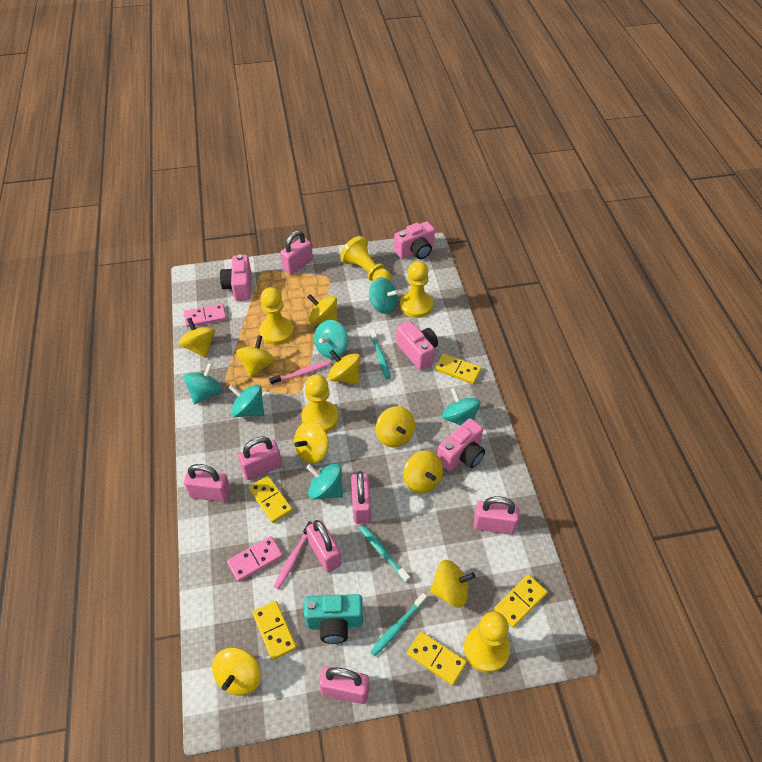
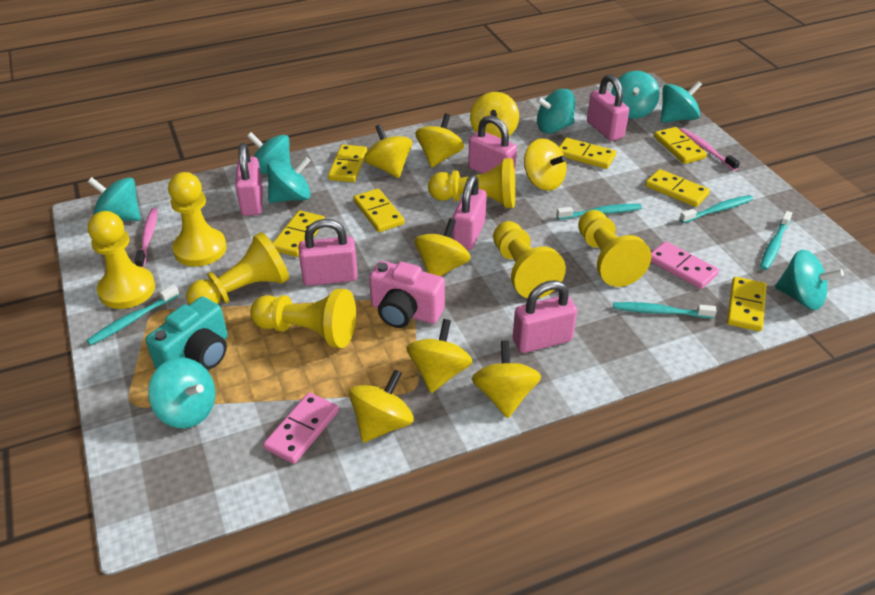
pink camera: 4 -> 1
pink padlock: 7 -> 6
turquoise spinning top: 6 -> 8
turquoise toothbrush: 3 -> 5
yellow domino: 5 -> 7
yellow pawn: 5 -> 7
yellow spinning top: 9 -> 8

